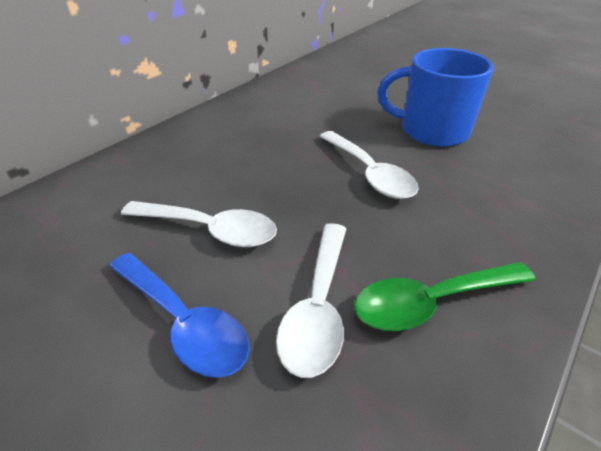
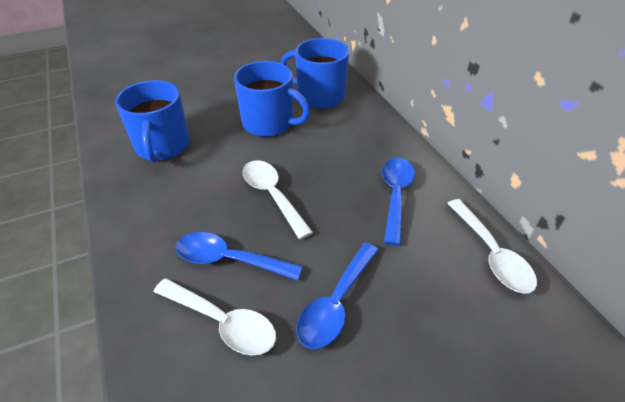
blue mug: 1 -> 3
blue spoon: 1 -> 3
green spoon: 1 -> 0

